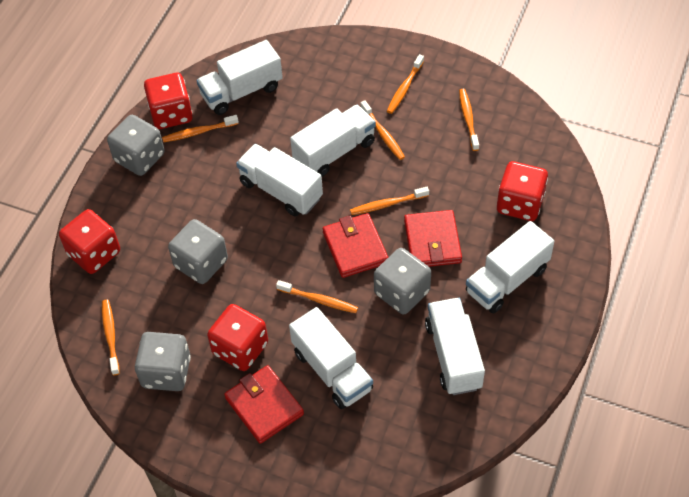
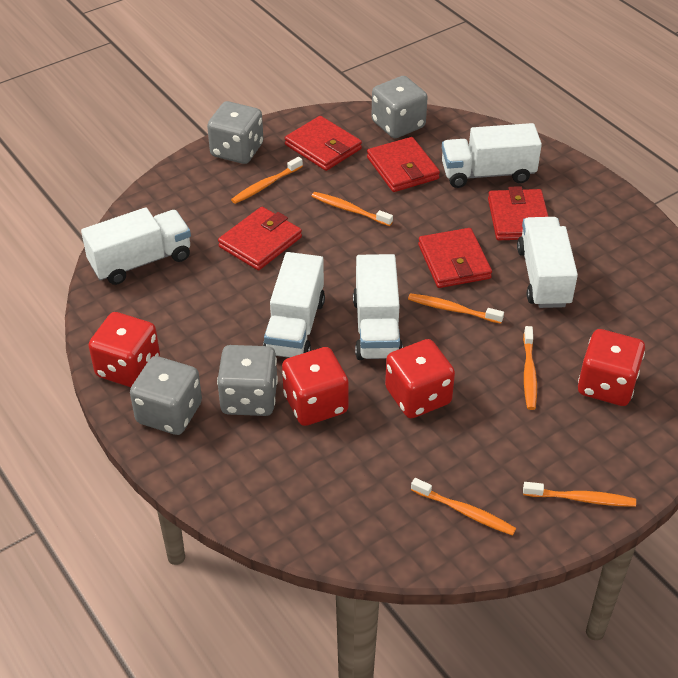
orange toothbrush: 7 -> 6
red wallet: 3 -> 5
white truck: 6 -> 5

